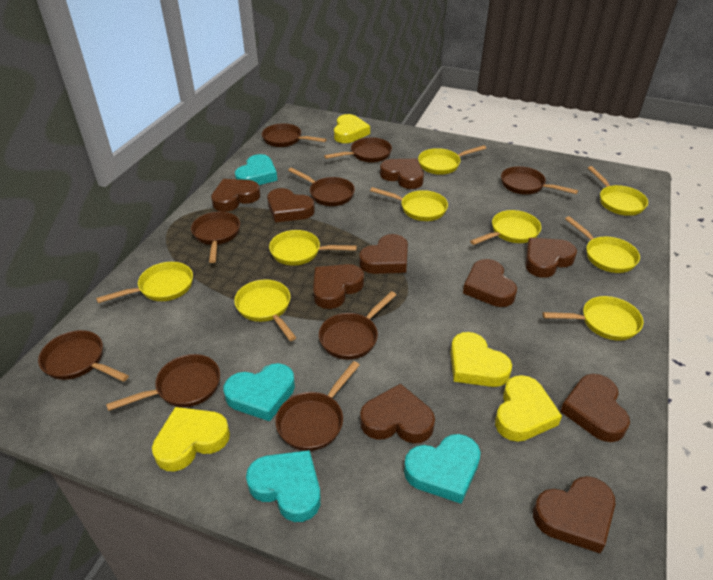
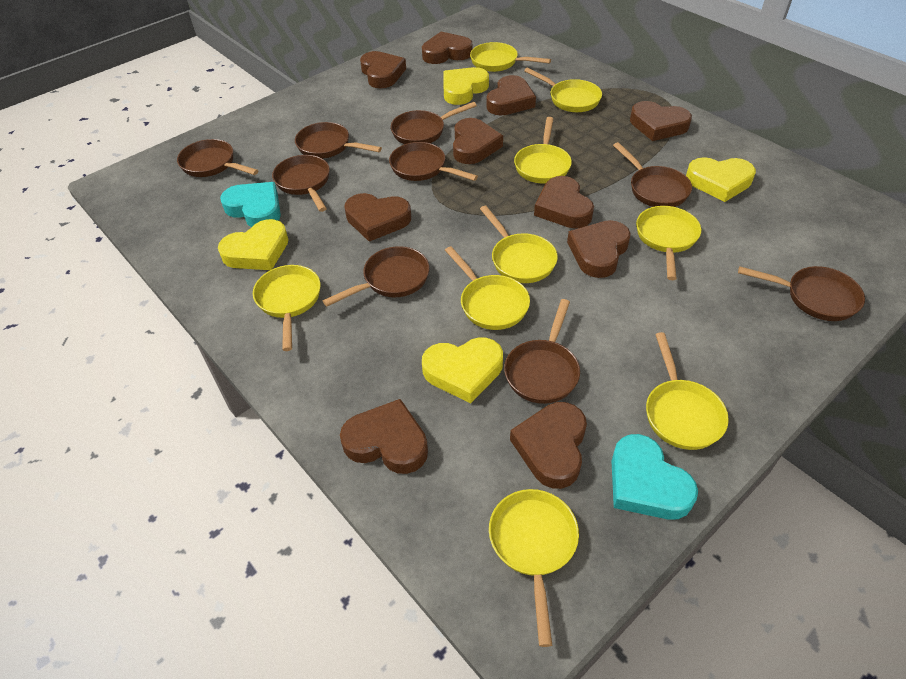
turquoise heart: 4 -> 2

